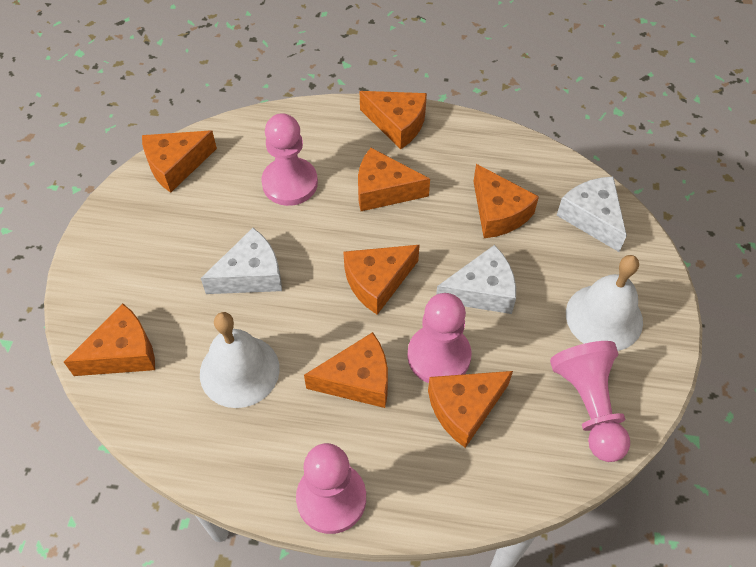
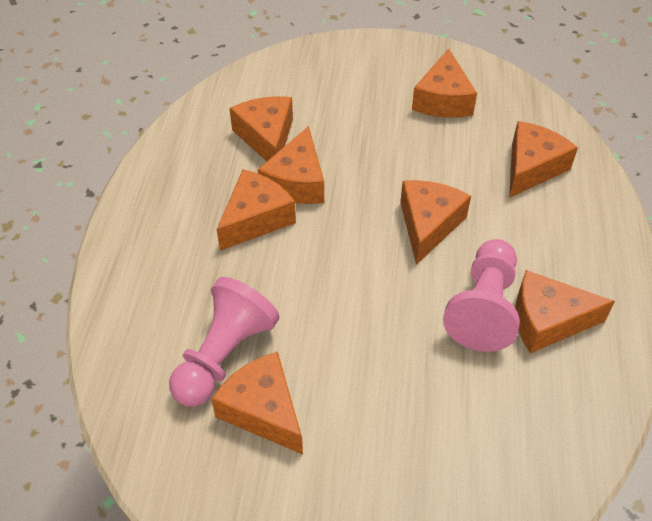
pink pawn: 4 -> 2
white bell: 2 -> 0
white cheese: 3 -> 0

